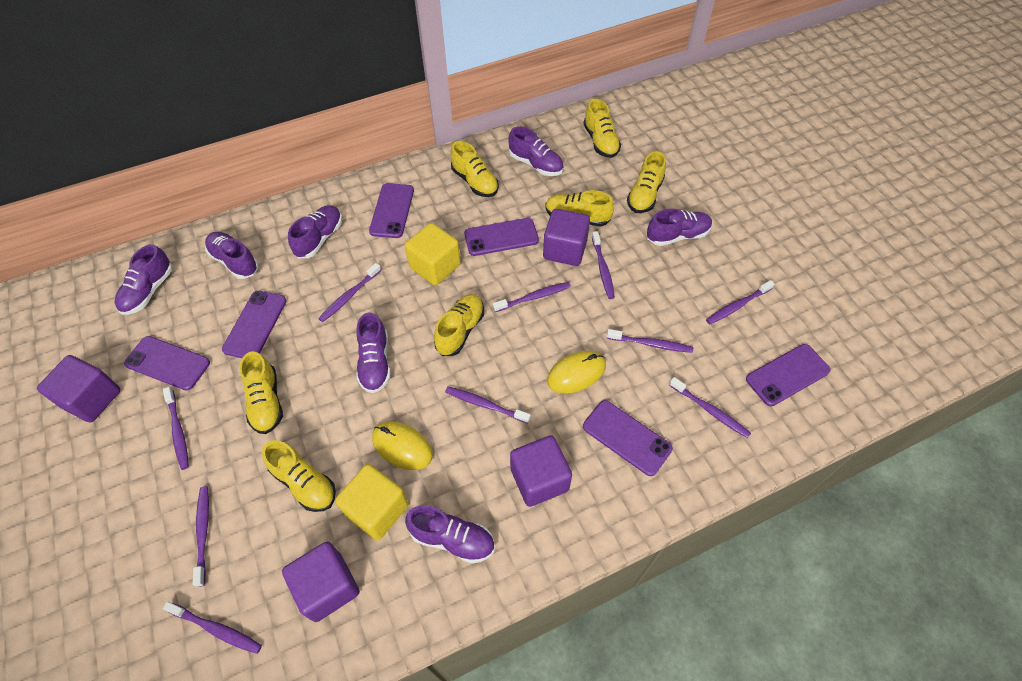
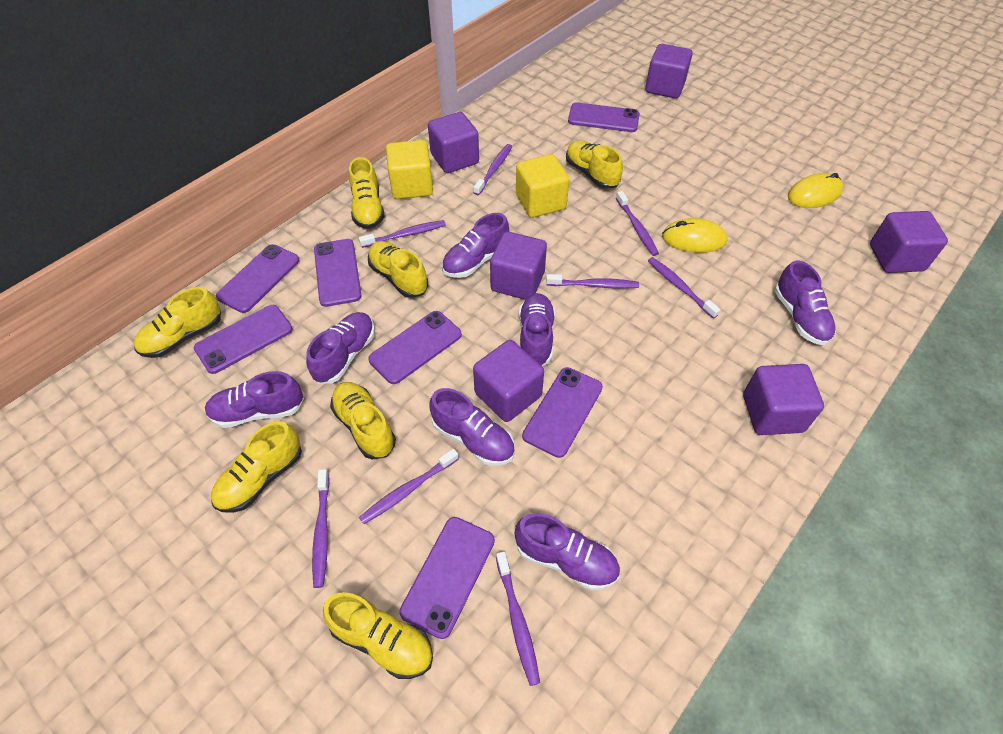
purple cube: 4 -> 6
purple phone: 6 -> 7
purple toothbrush: 10 -> 8

